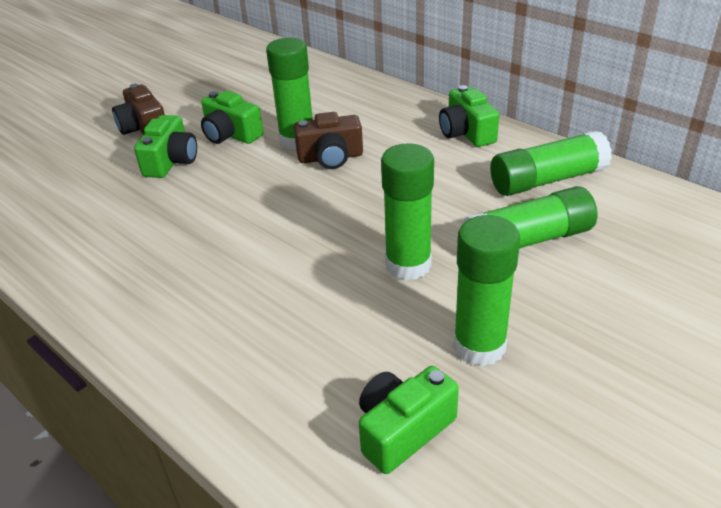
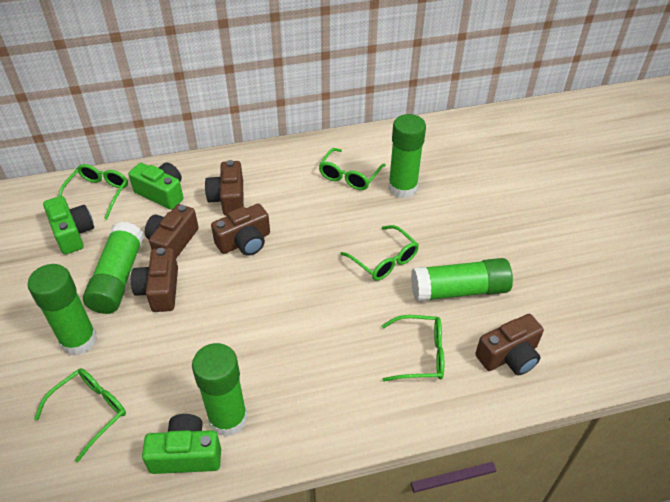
brown camera: 2 -> 5
green camera: 4 -> 3
green glasses: 0 -> 5

